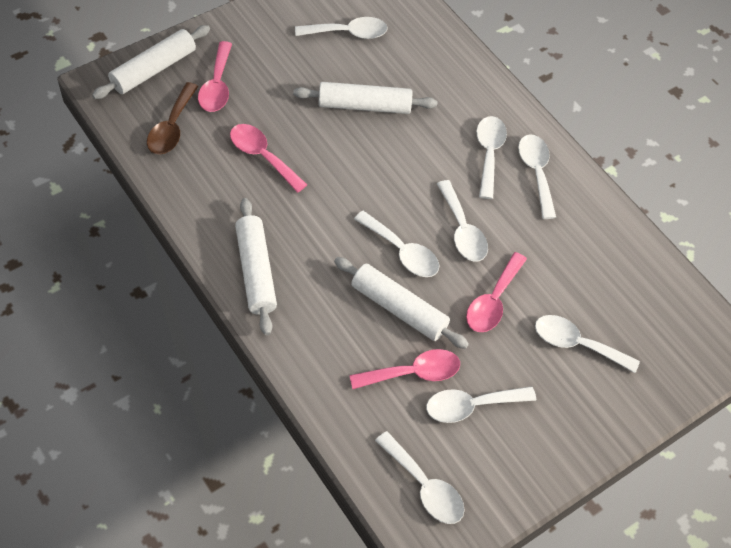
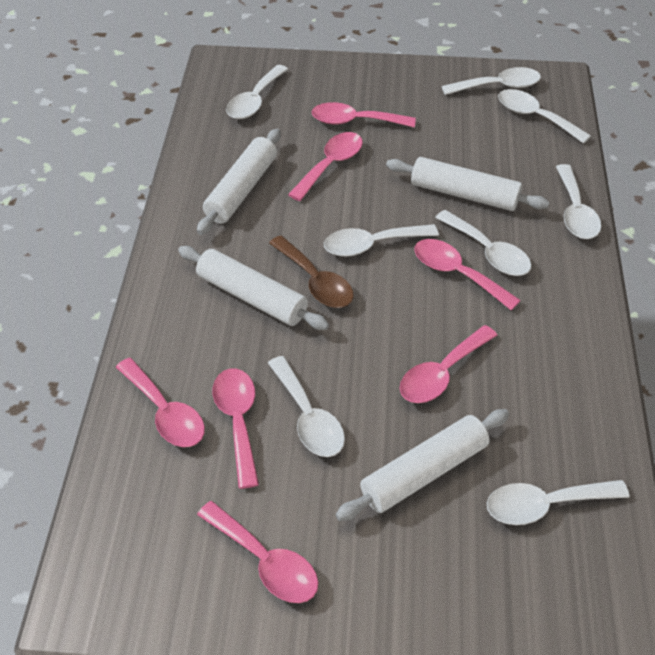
pink spoon: 4 -> 7

